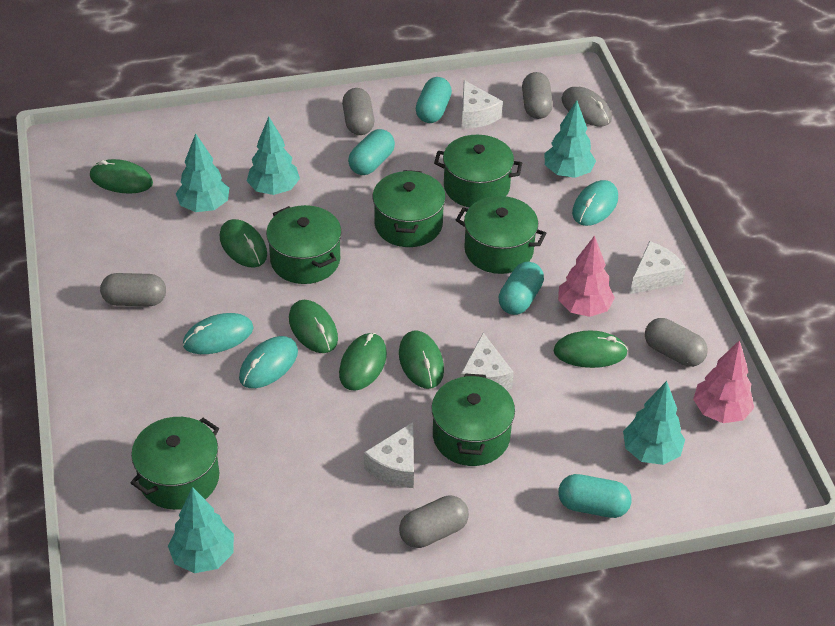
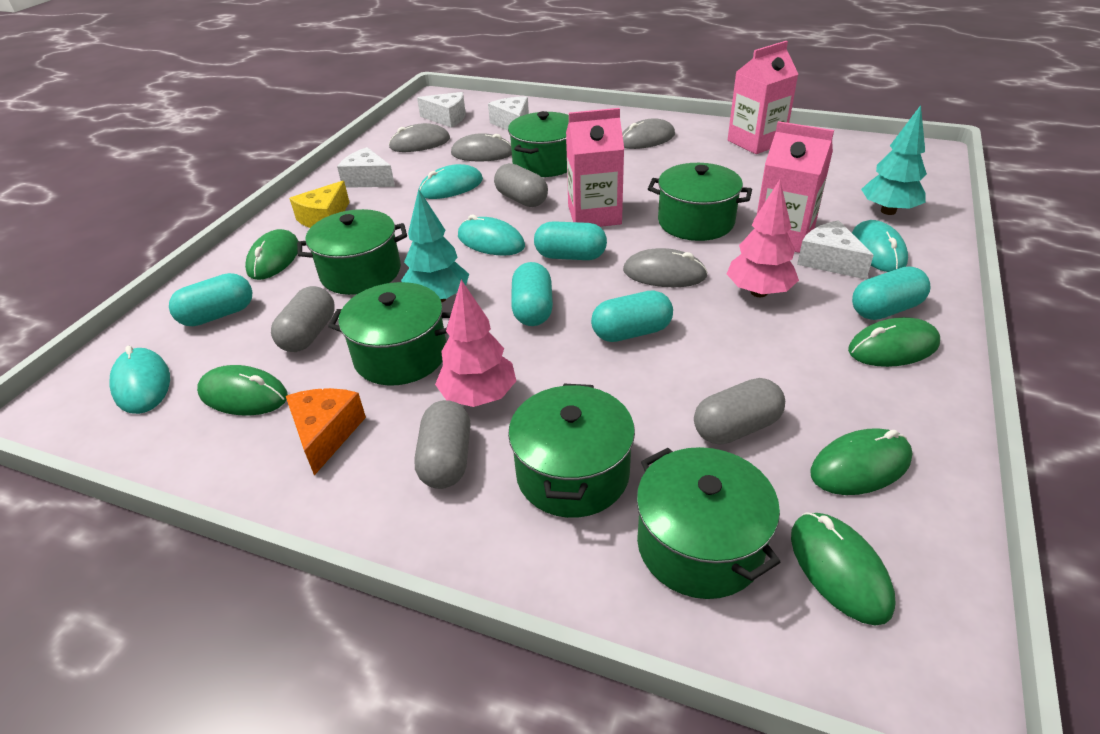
green mouse: 6 -> 5
grey capsule: 5 -> 4
grey mouse: 1 -> 4
orange cheese: 0 -> 1
pink carton: 0 -> 3
turquoise capsule: 4 -> 5
turquoise mouse: 3 -> 4
turquoise tree: 5 -> 2
yellow cheese: 0 -> 1

